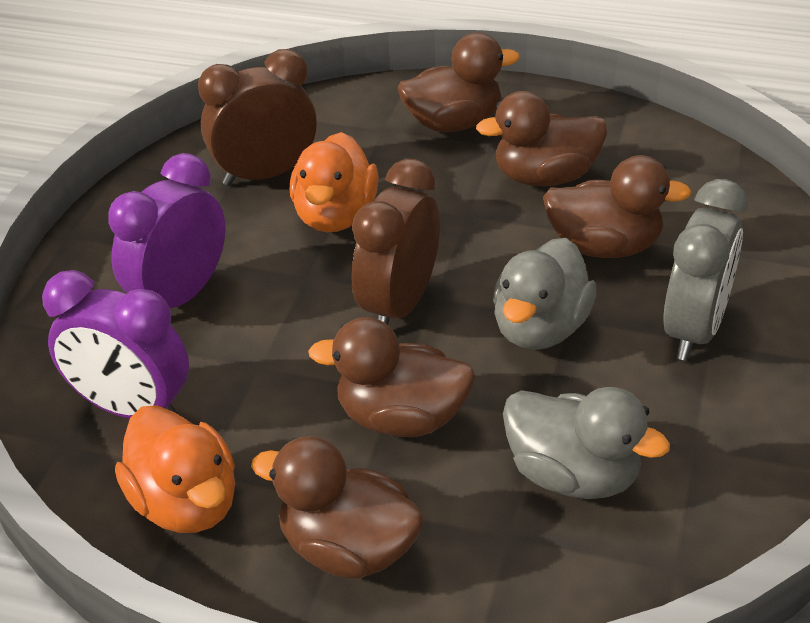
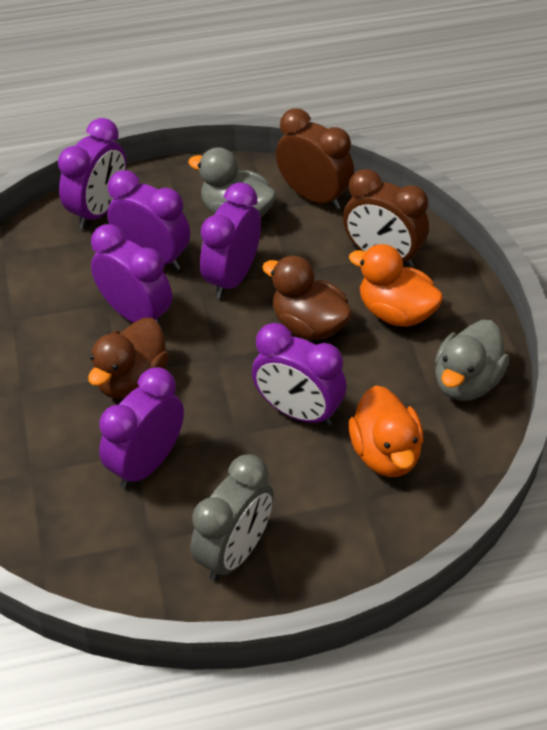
brown duck: 5 -> 2
purple clock: 2 -> 6

